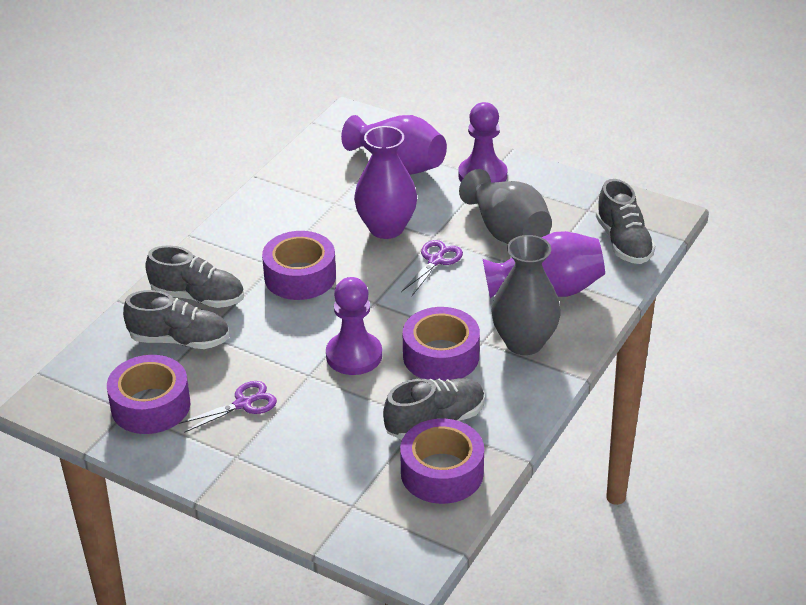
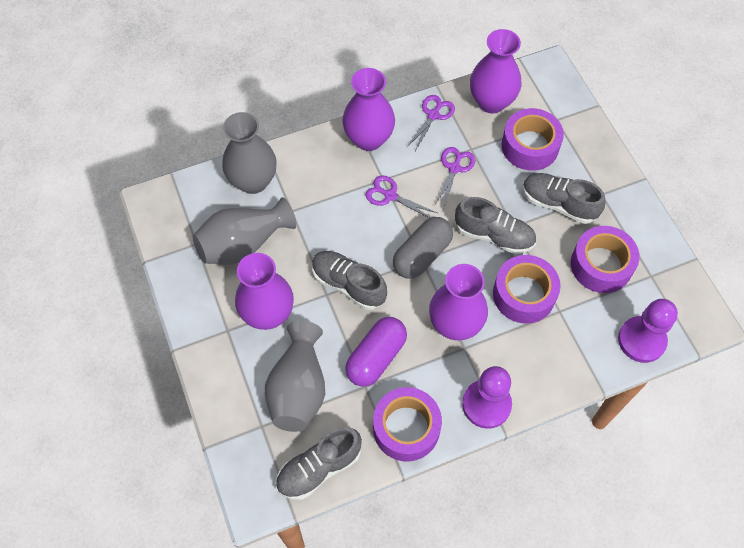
grey capsule: 0 -> 1
grey vase: 2 -> 3
purple capsule: 0 -> 1
purple scissors: 2 -> 3
purple vase: 3 -> 4

